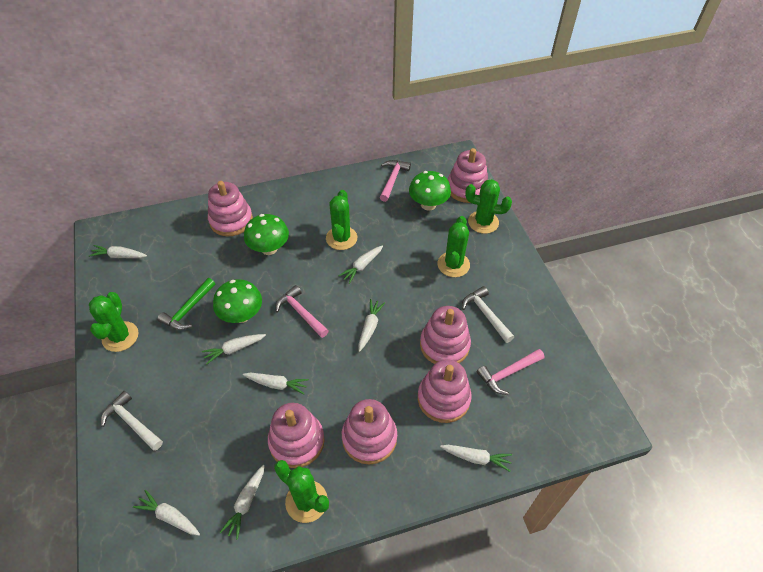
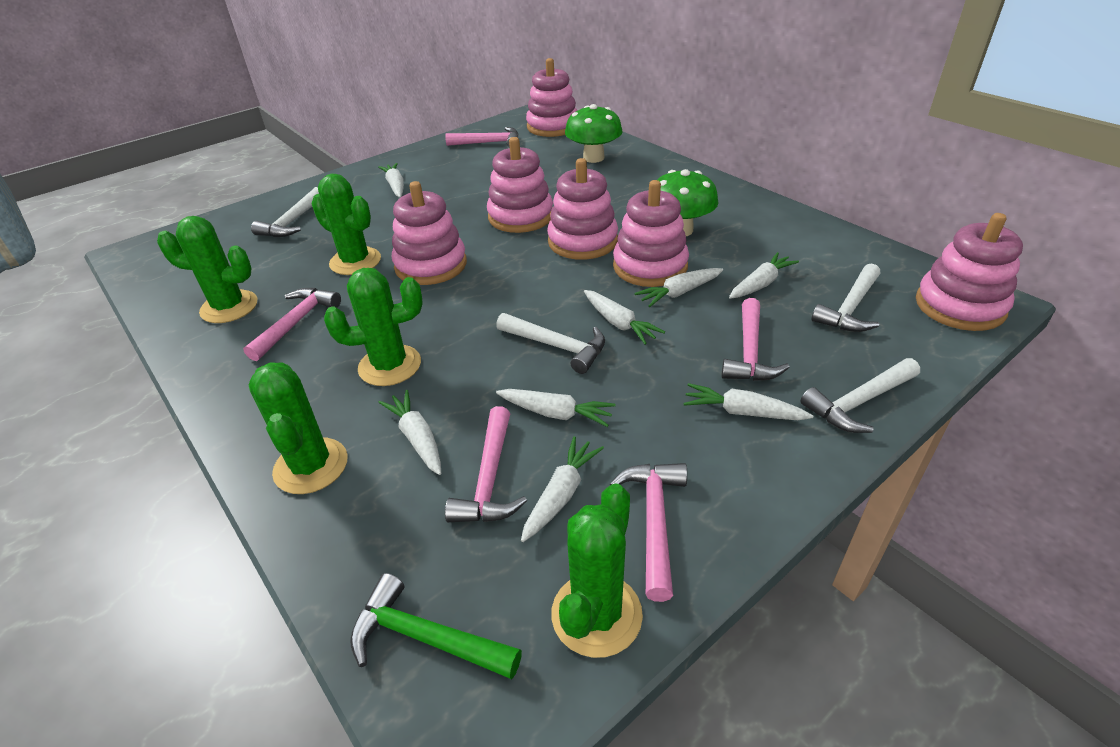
green mushroom: 3 -> 2
pink hammer: 3 -> 5
white hammer: 2 -> 4

